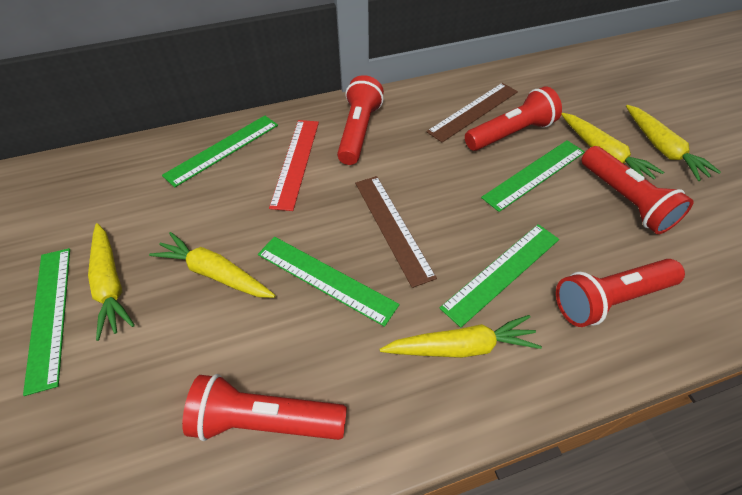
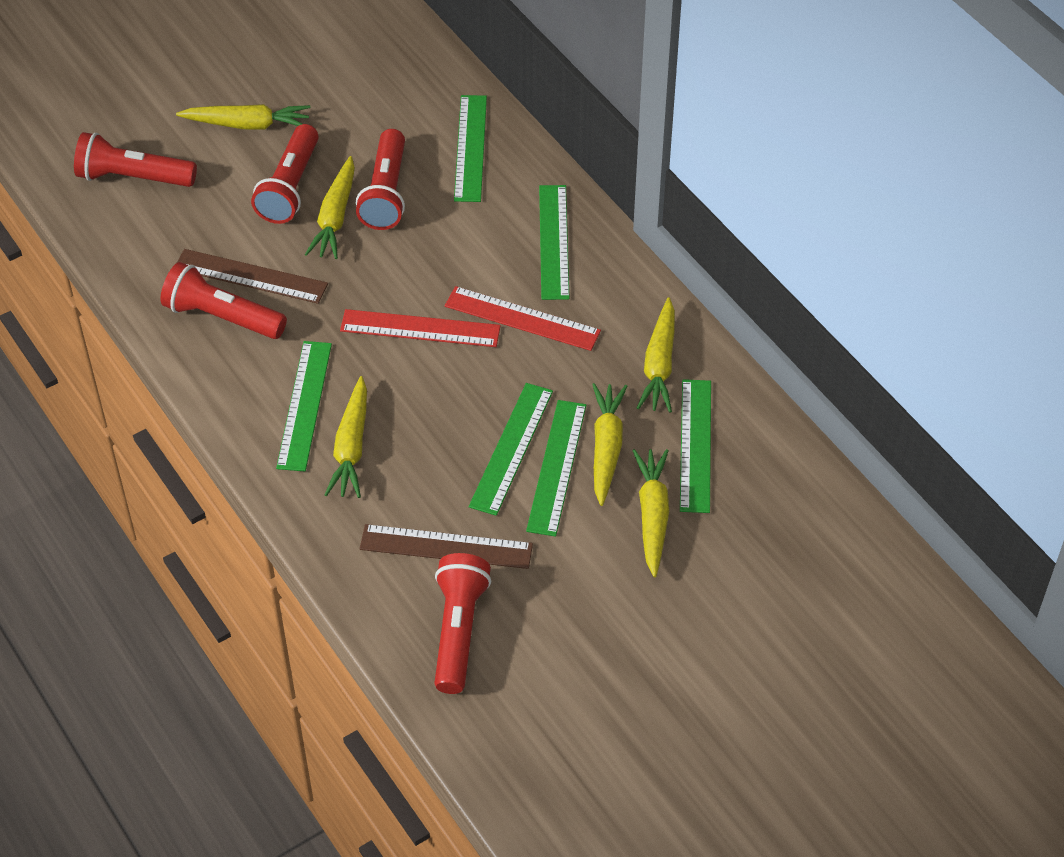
green ruler: 5 -> 6
red ruler: 1 -> 2
yellow carrot: 5 -> 6

